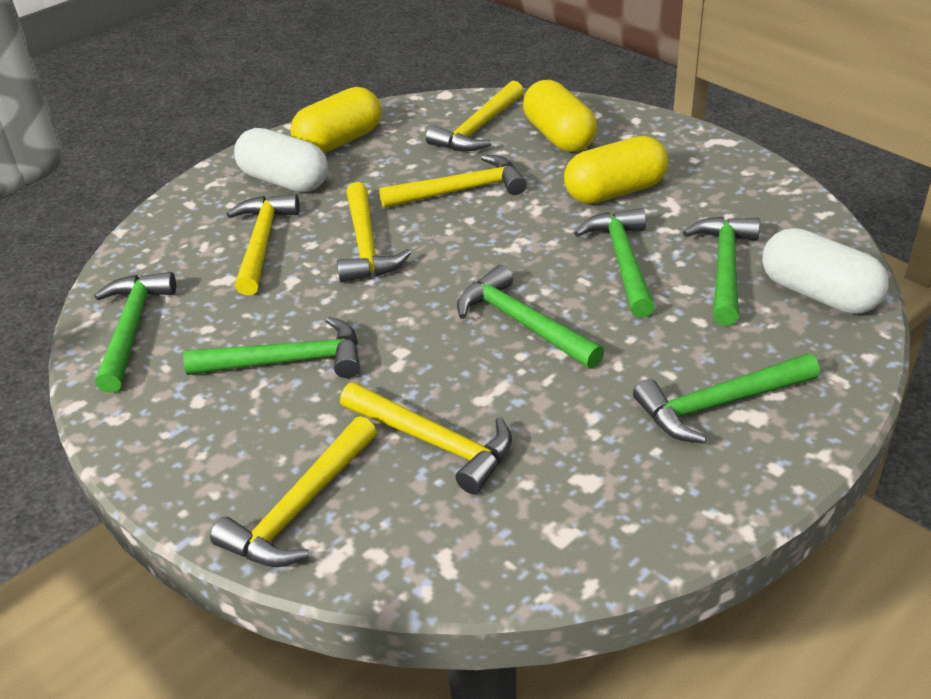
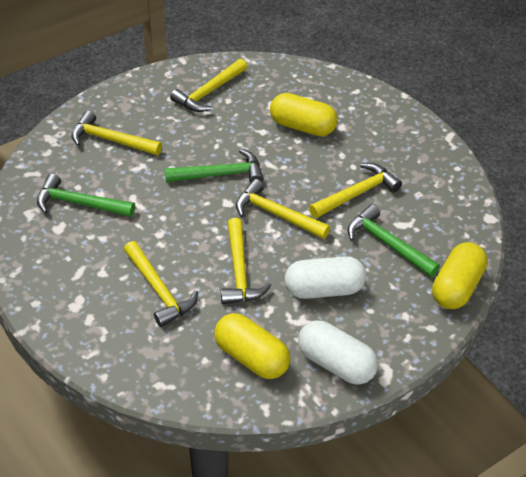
green hammer: 6 -> 3

